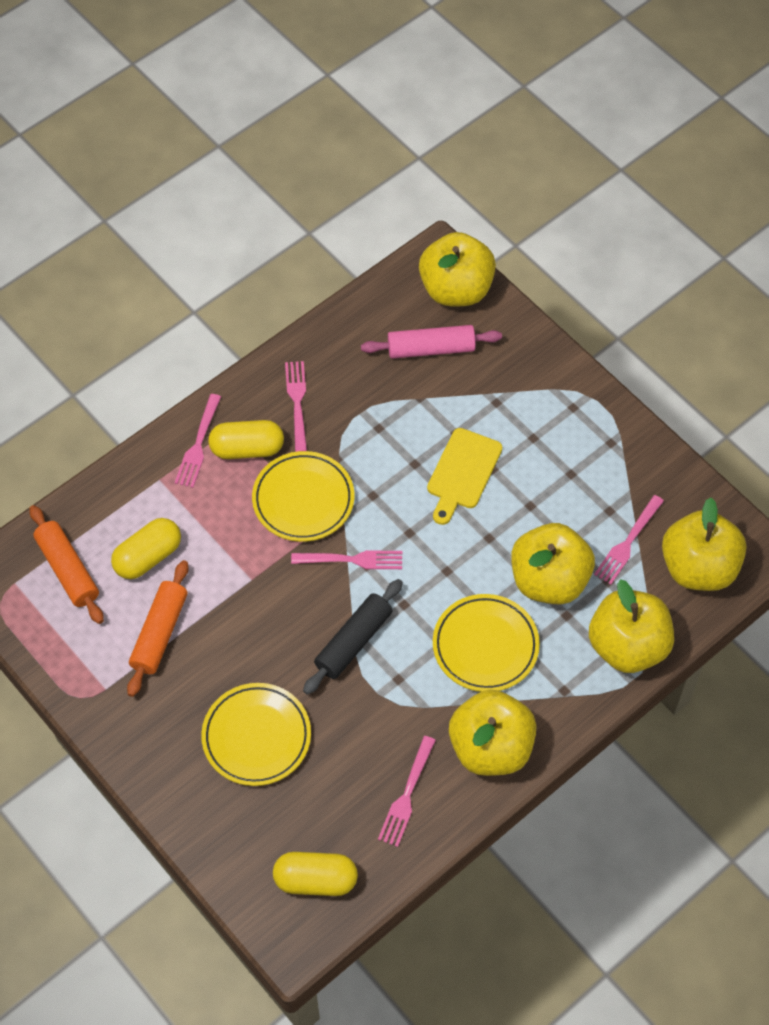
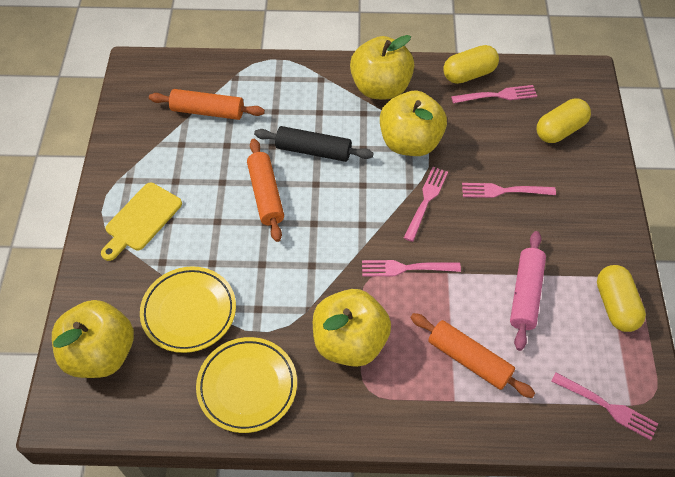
orange rolling pin: 2 -> 3
yellow apple: 5 -> 4
yellow plate: 3 -> 2

